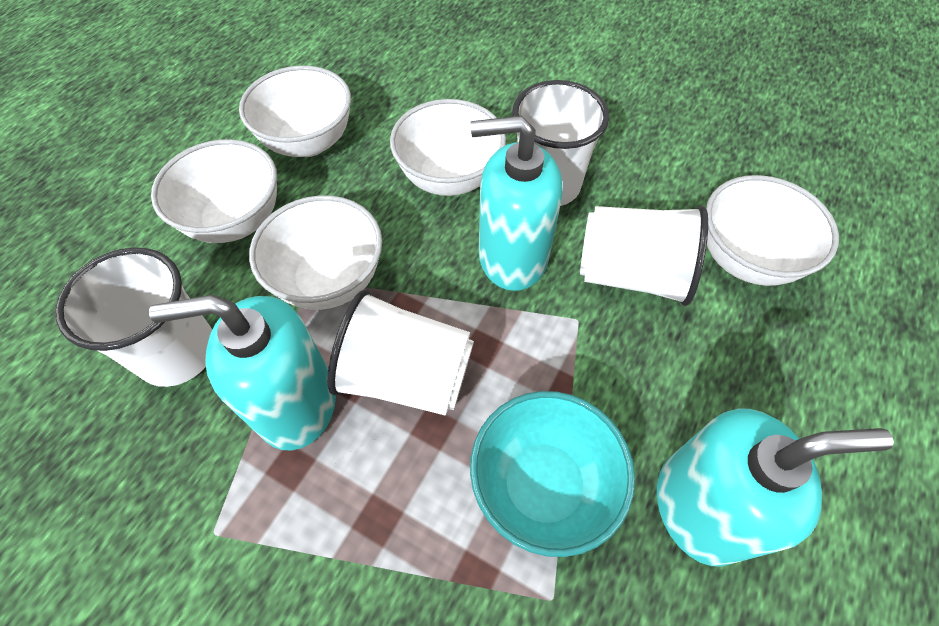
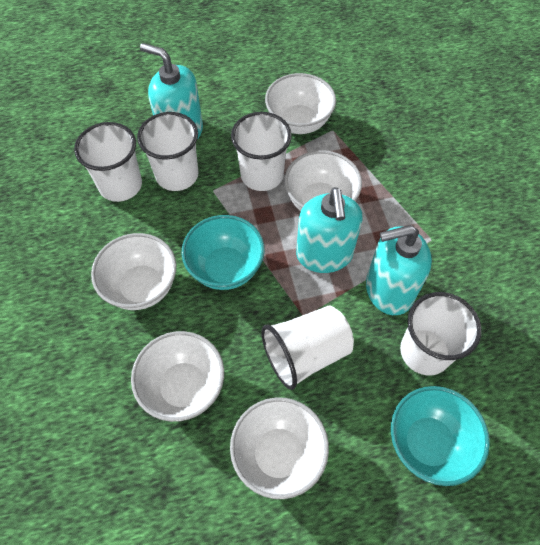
turquoise bowl: 1 -> 2
white cup: 4 -> 5

